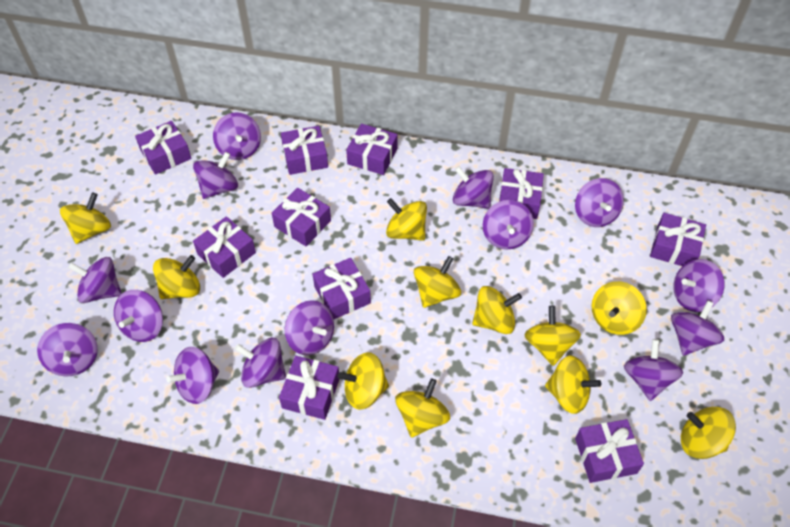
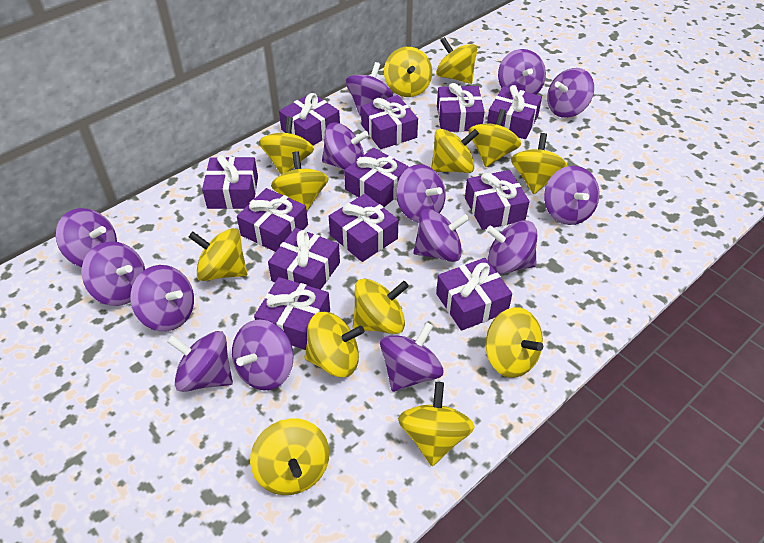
purple gift: 10 -> 12
yellow spinning top: 11 -> 13

